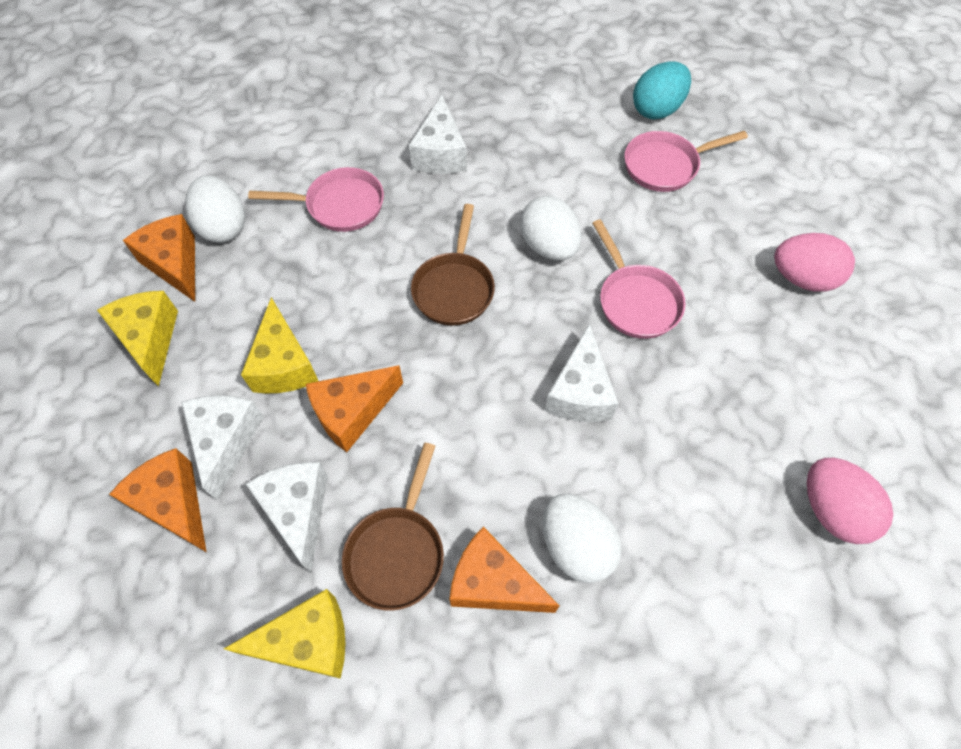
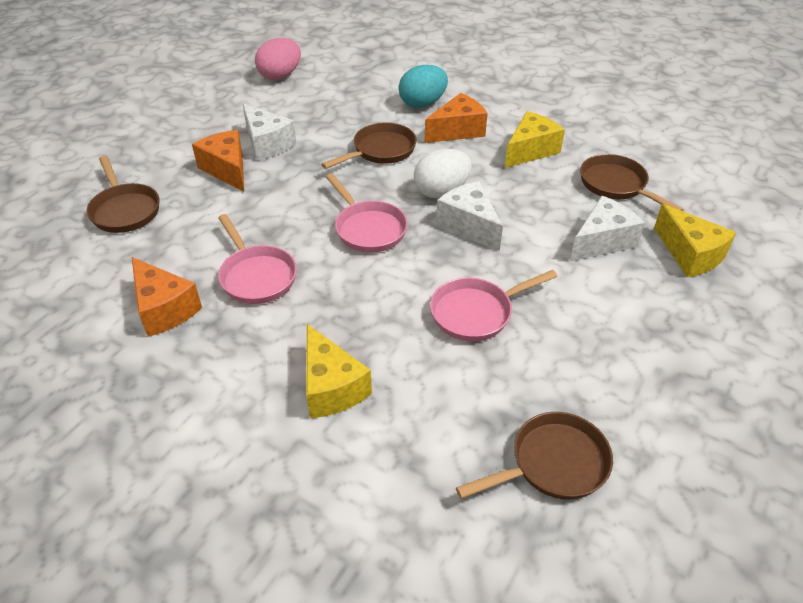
brown pan: 2 -> 4
orange cheese: 4 -> 3
pink egg: 2 -> 1
white cheese: 4 -> 3
white egg: 3 -> 1

